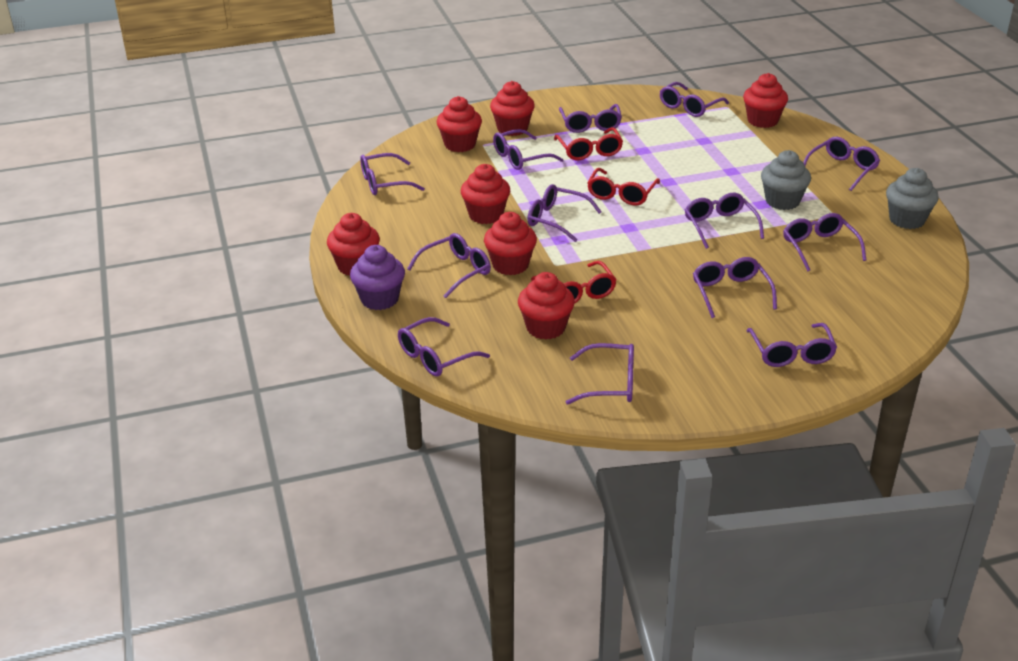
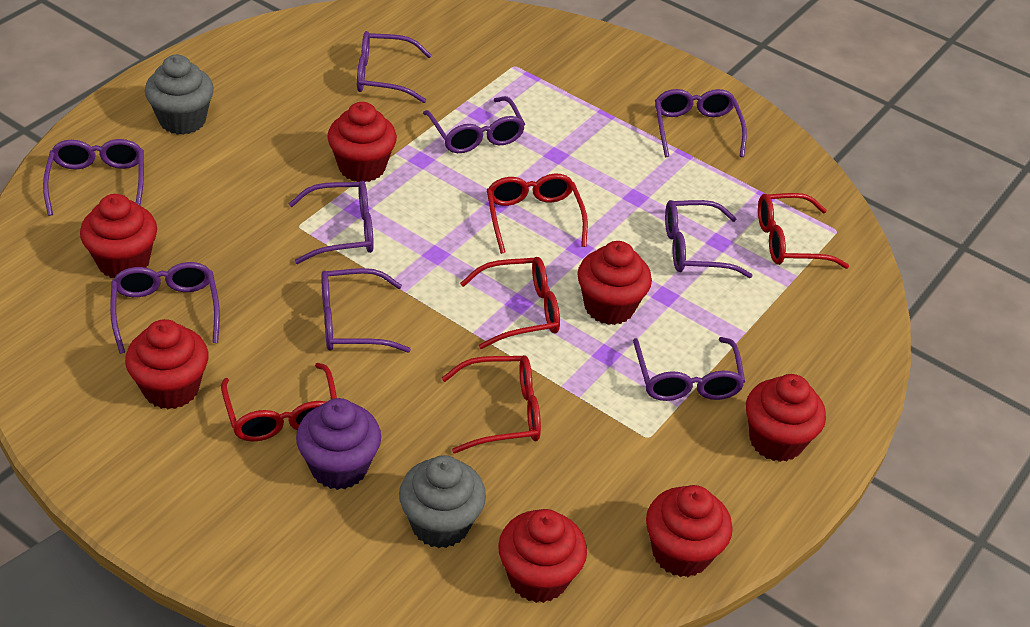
purple glasses: 13 -> 9
red glasses: 3 -> 5

